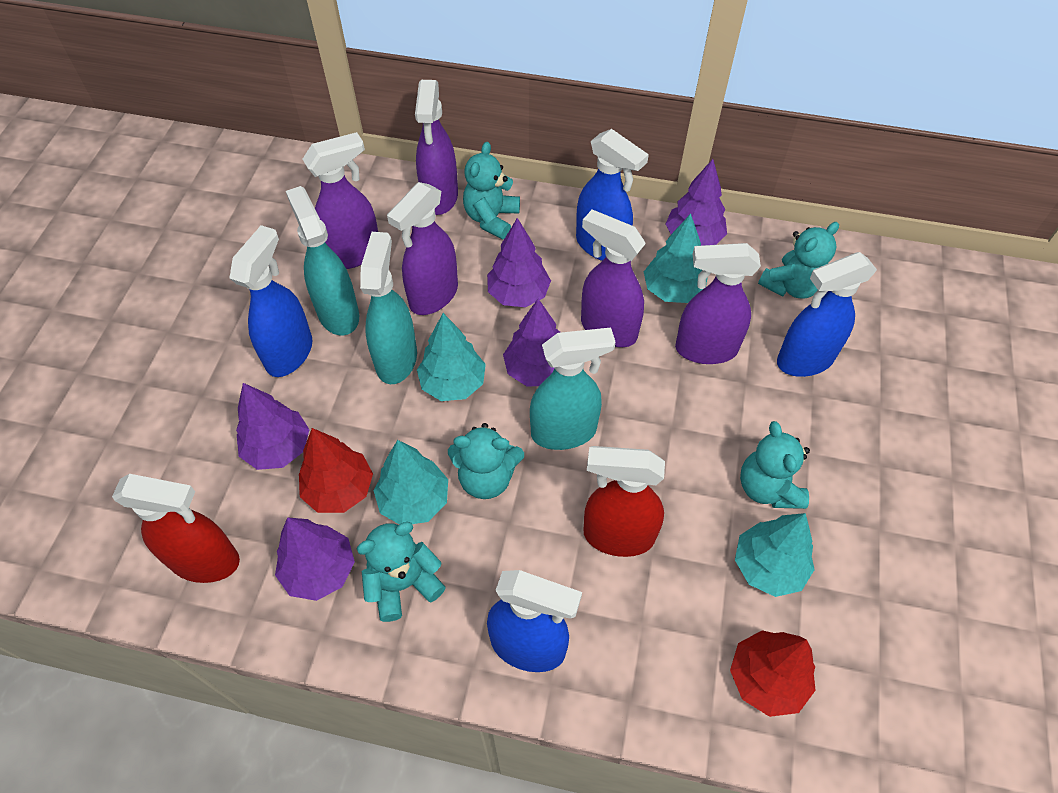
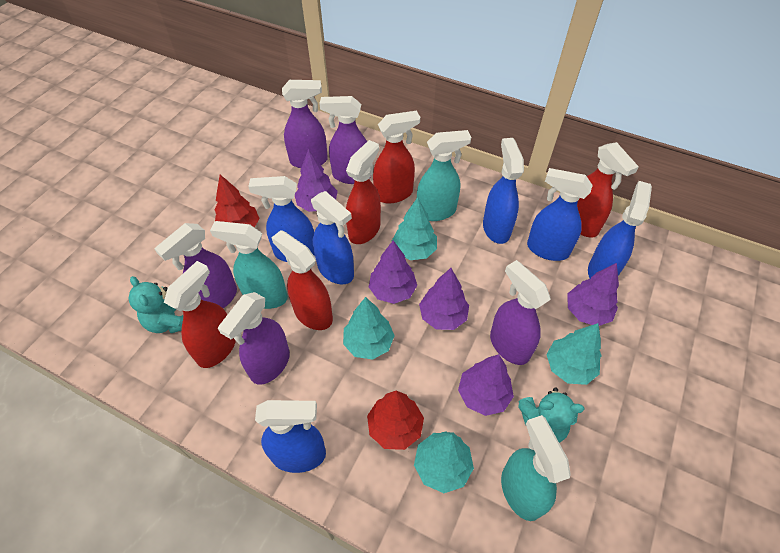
blue spray bottle: 4 -> 6
red spray bottle: 2 -> 5
turquoise teddy bear: 5 -> 2

